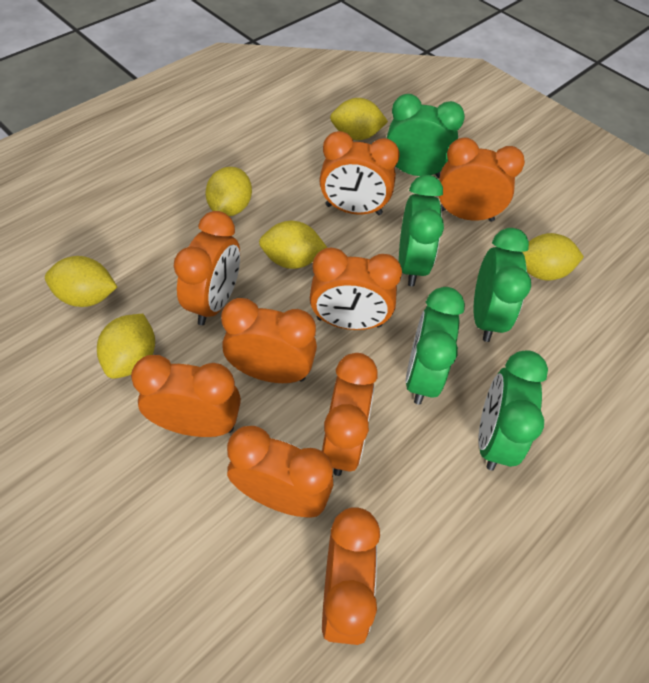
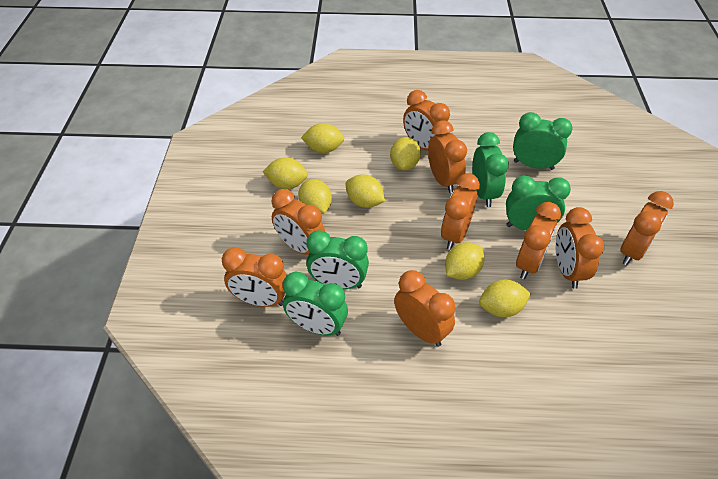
yellow lemon: 6 -> 7

